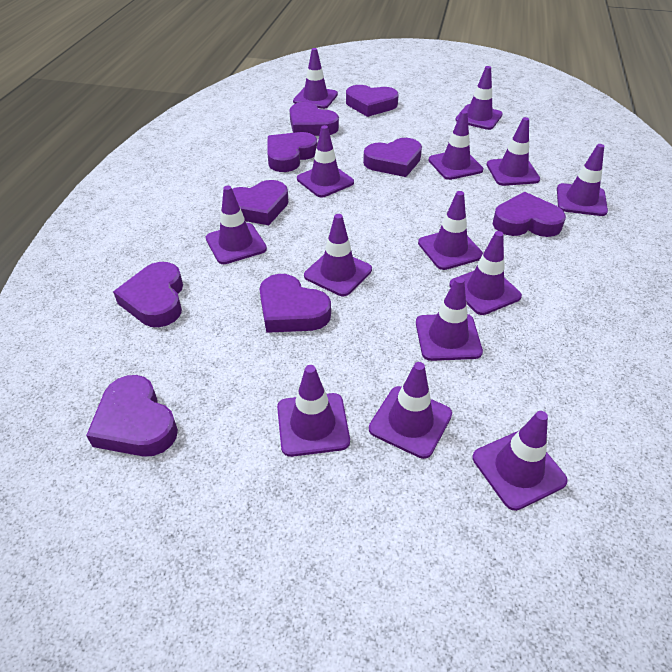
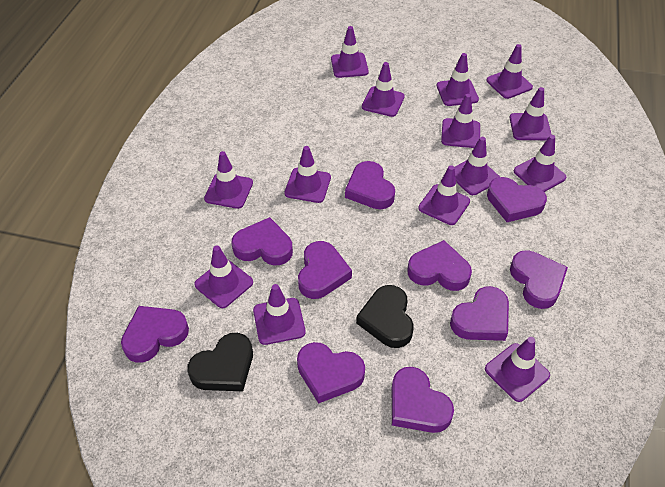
black heart: 0 -> 2
purple heart: 9 -> 10

